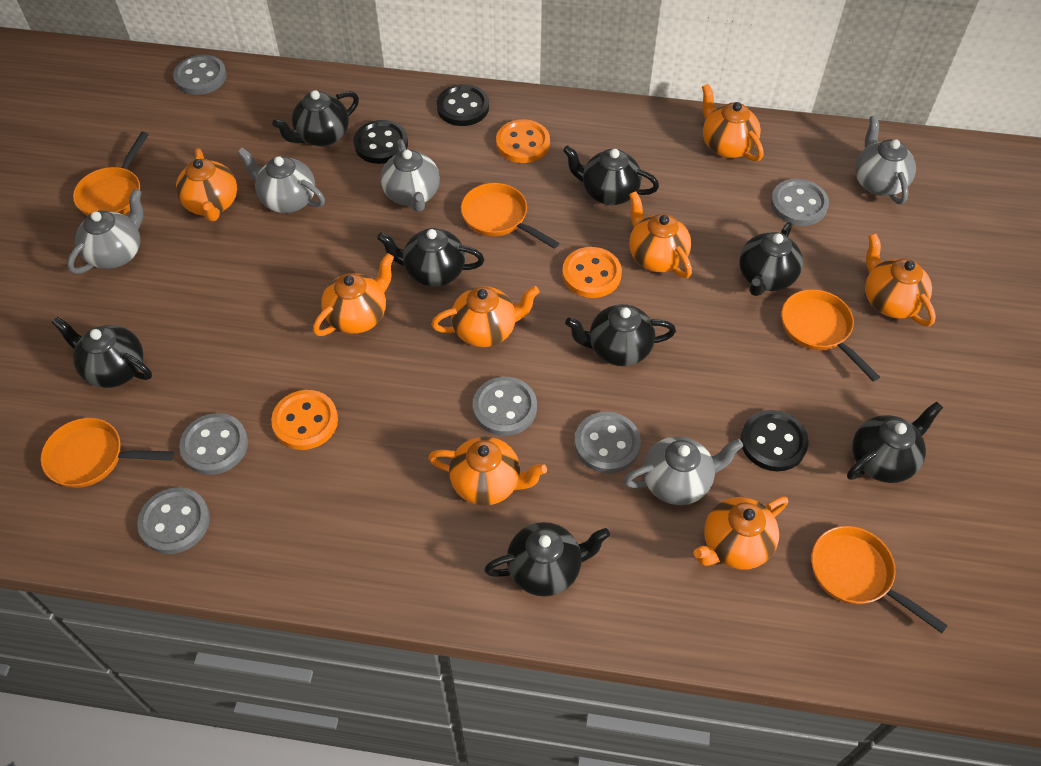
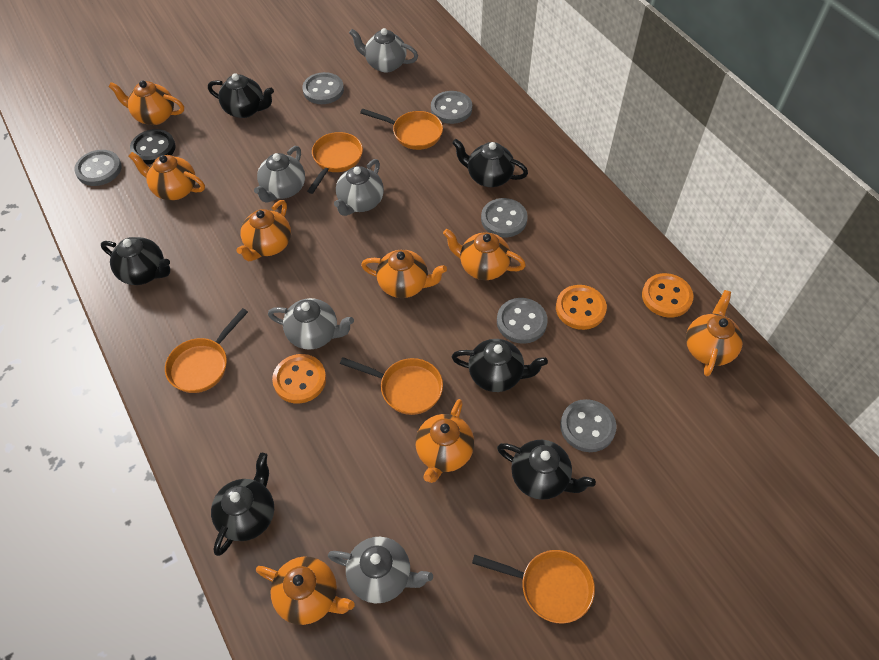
black button: 3 -> 1
black teapot: 8 -> 6

